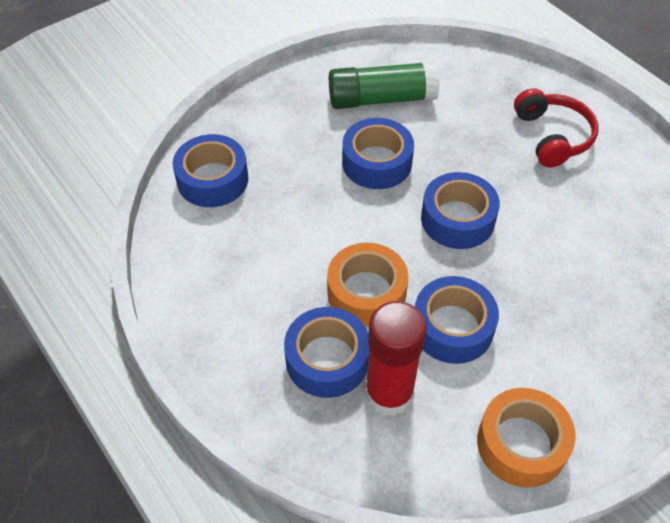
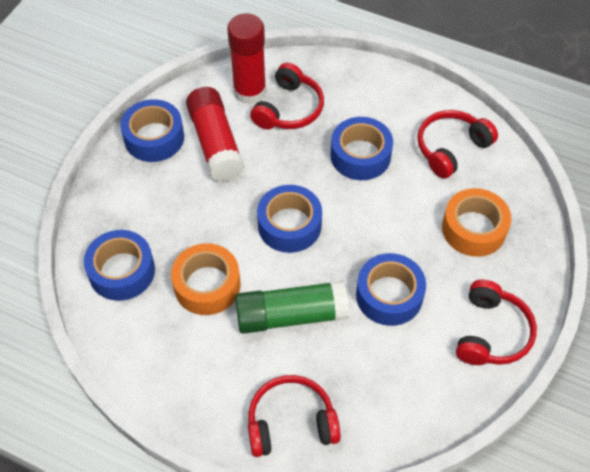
red glue stick: 1 -> 2
red headphones: 1 -> 4

